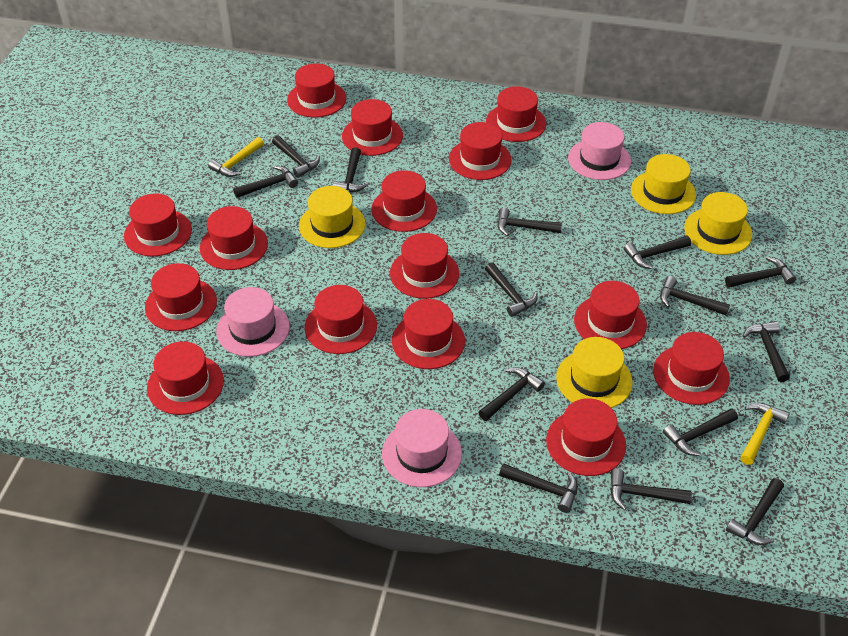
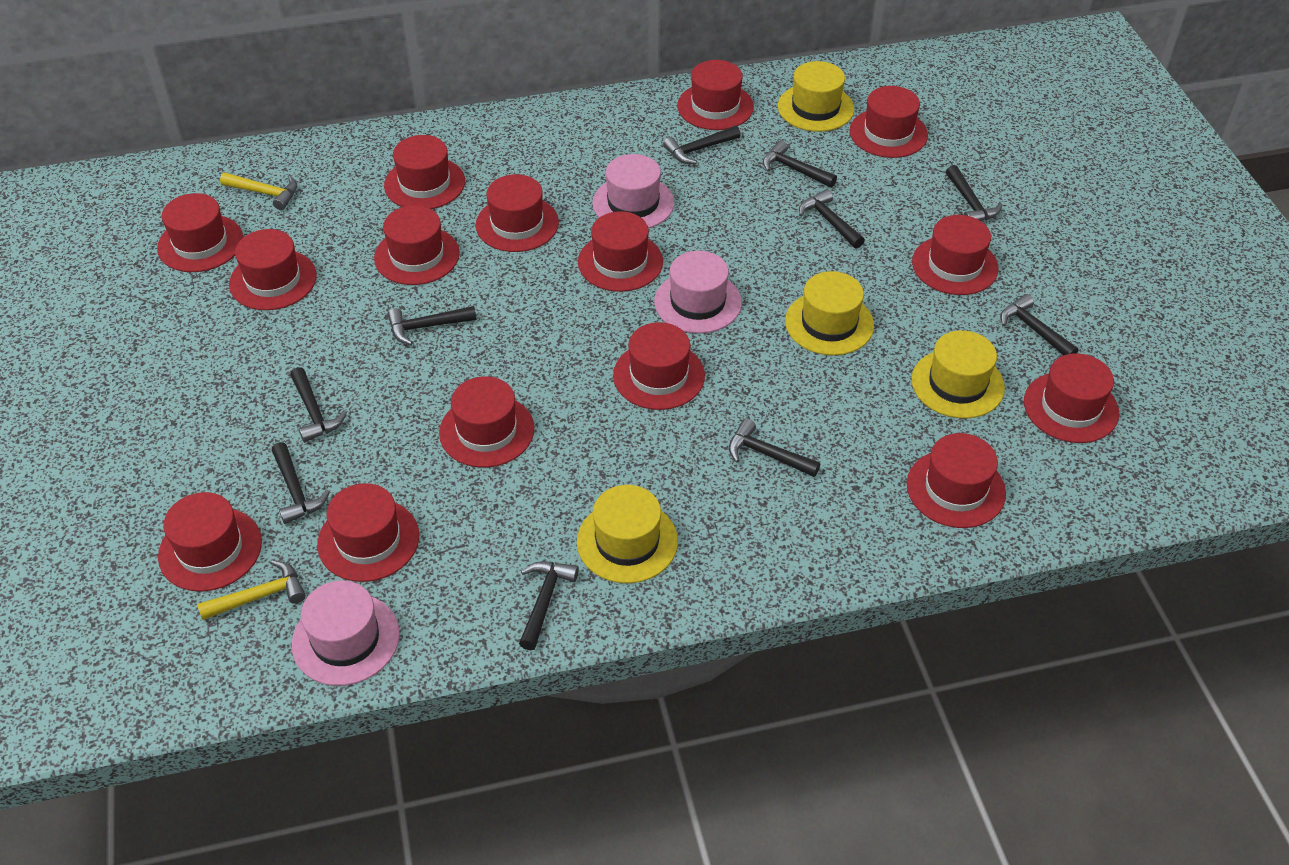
black hammer: 14 -> 10

